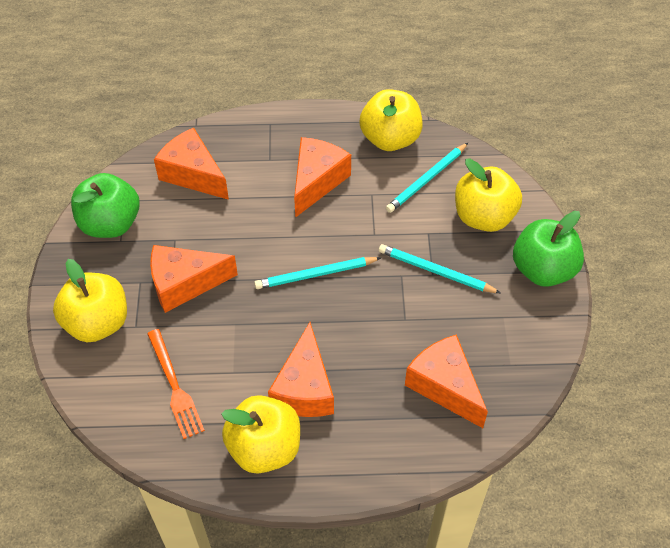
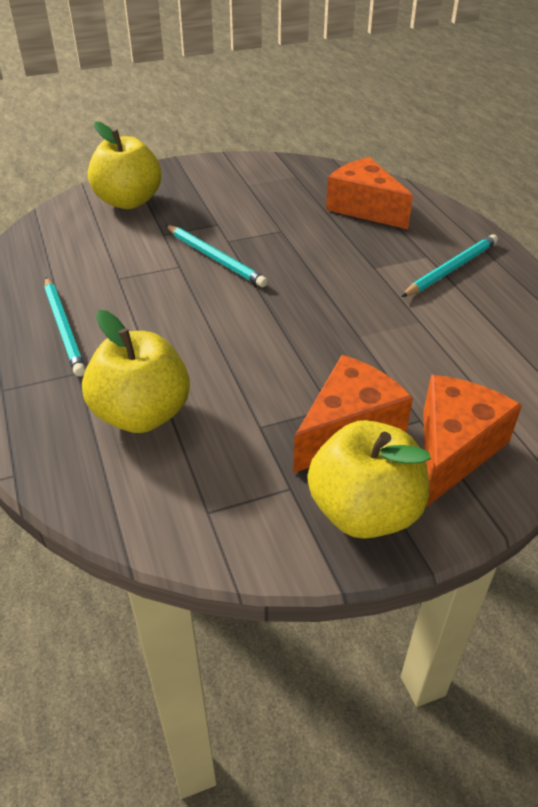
green apple: 2 -> 0
orange cheese: 5 -> 3
orange fork: 1 -> 0
yellow apple: 4 -> 3

